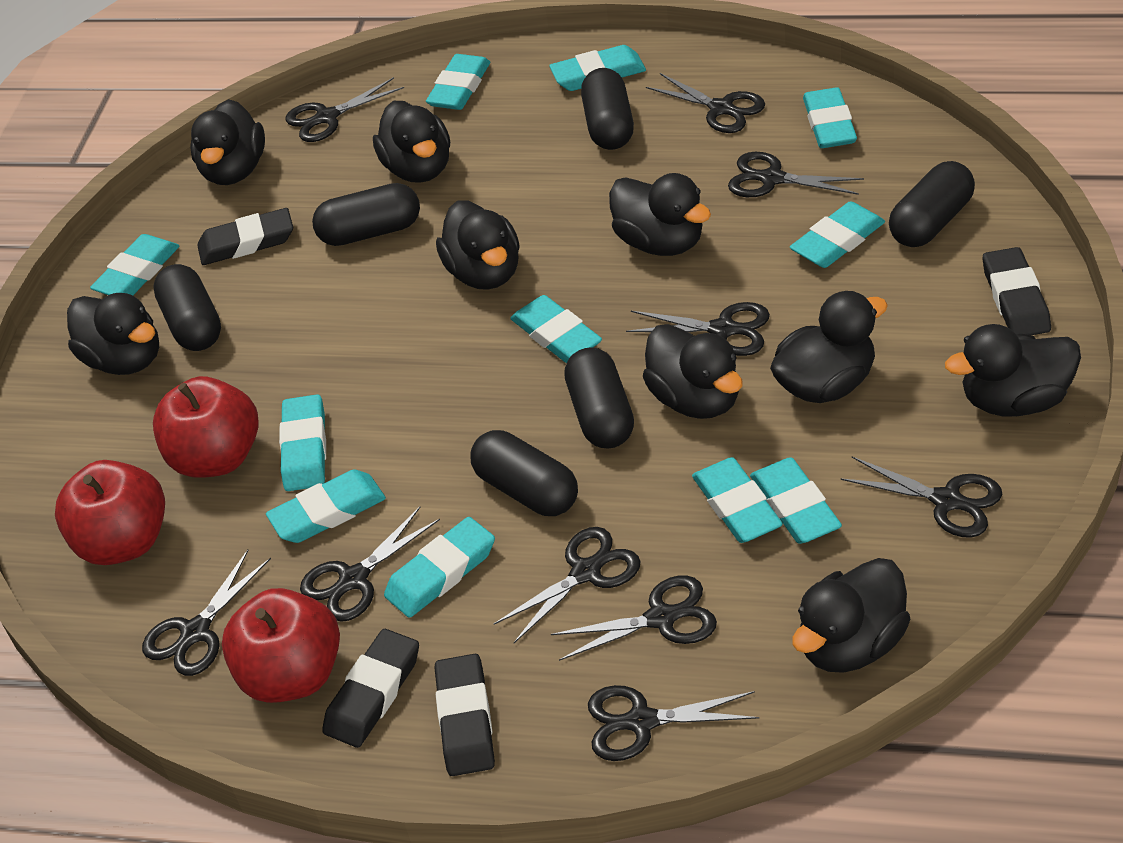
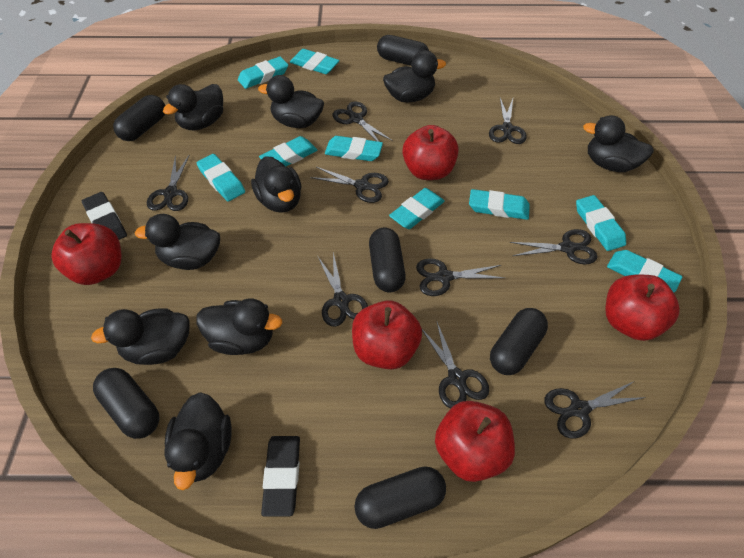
black eraser: 4 -> 2
black scissors: 10 -> 9
red apple: 3 -> 5
turquoise eraser: 11 -> 9

